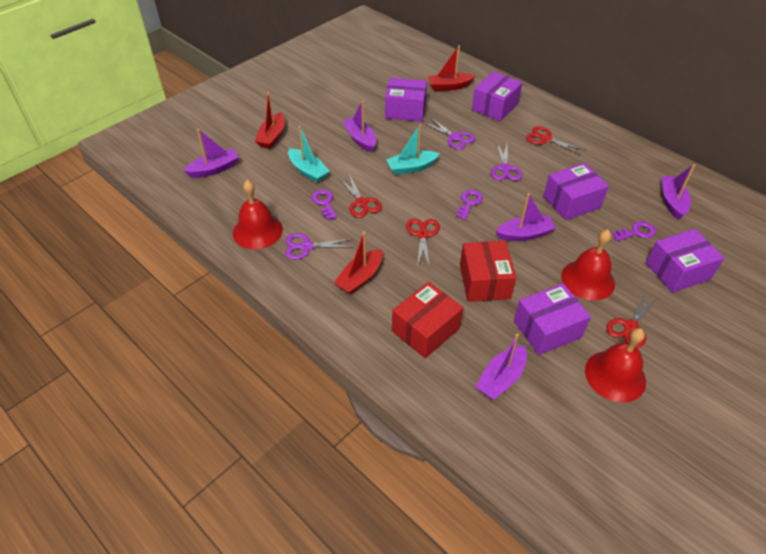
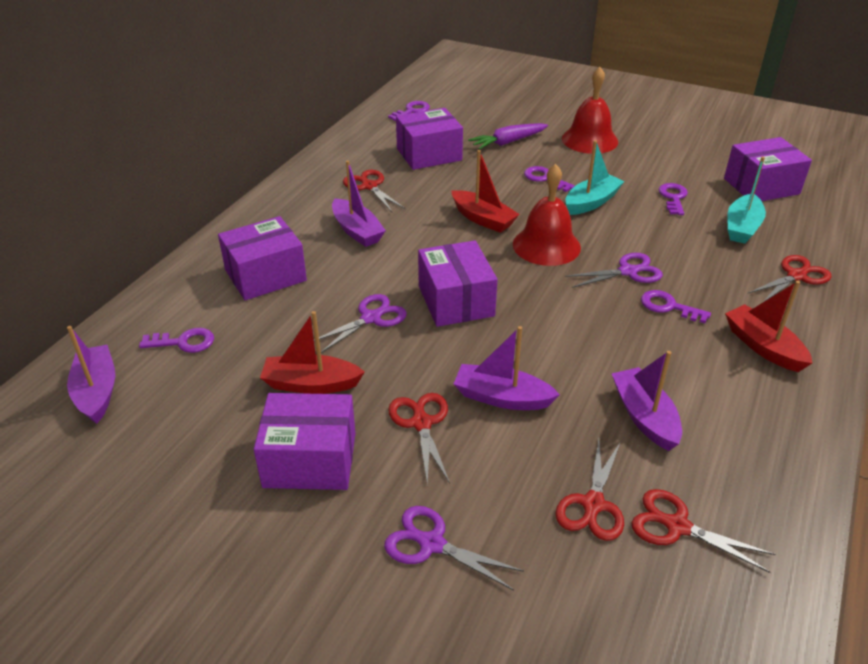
purple boat: 5 -> 4
purple carrot: 0 -> 1
purple key: 3 -> 5
red bell: 3 -> 2
red box: 2 -> 0
red scissors: 4 -> 5

